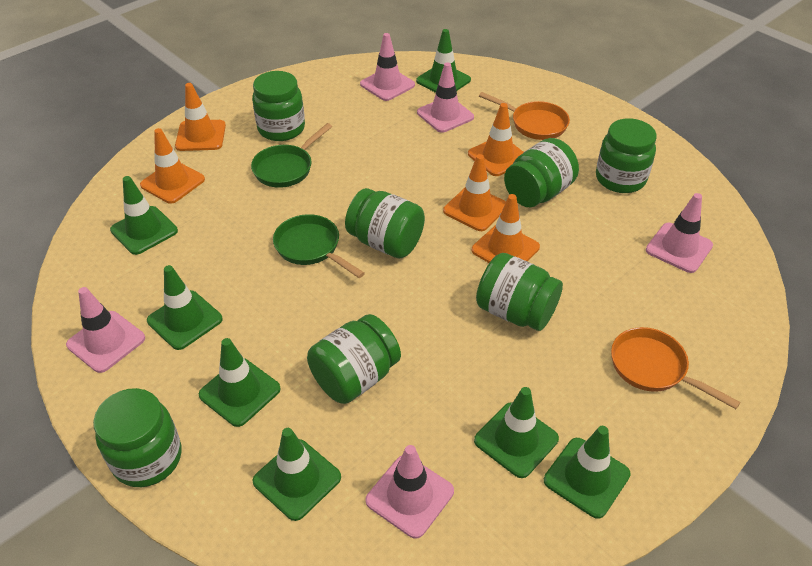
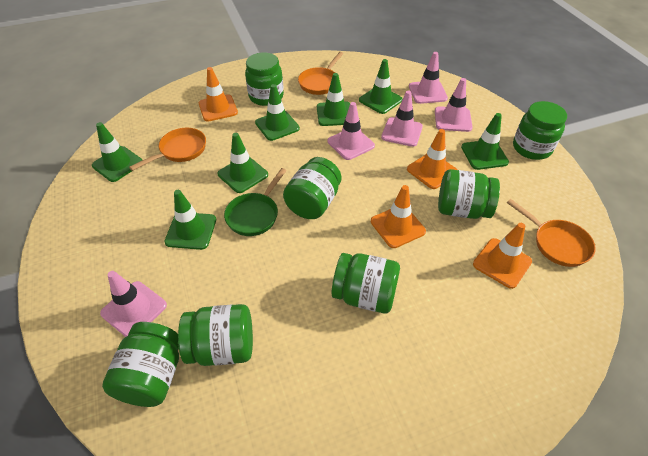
green pan: 2 -> 1
orange pan: 2 -> 3
orange traffic cone: 5 -> 4

